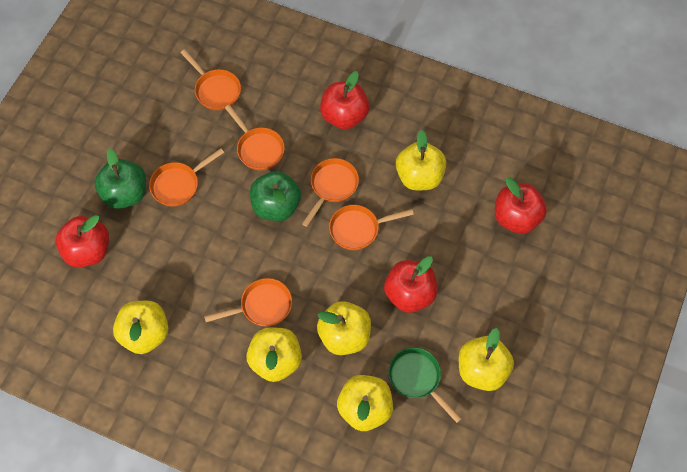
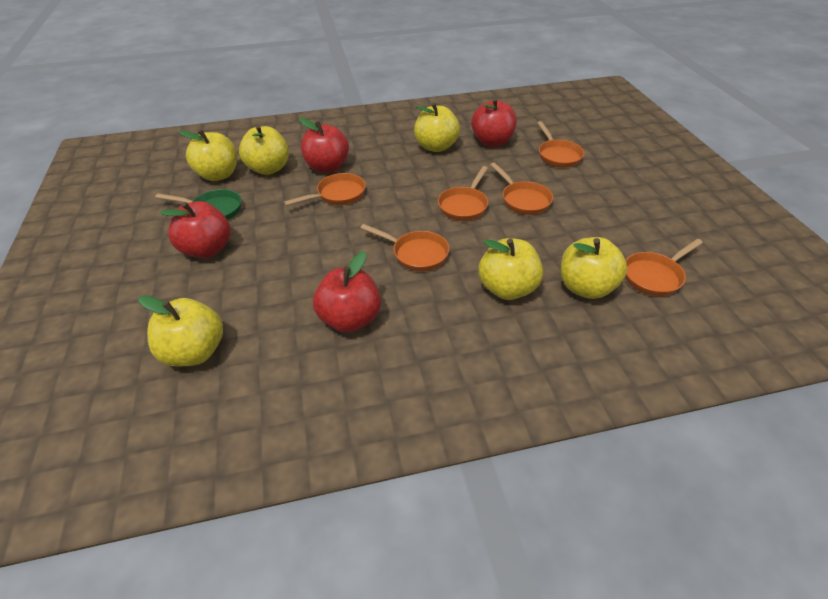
green apple: 2 -> 0

